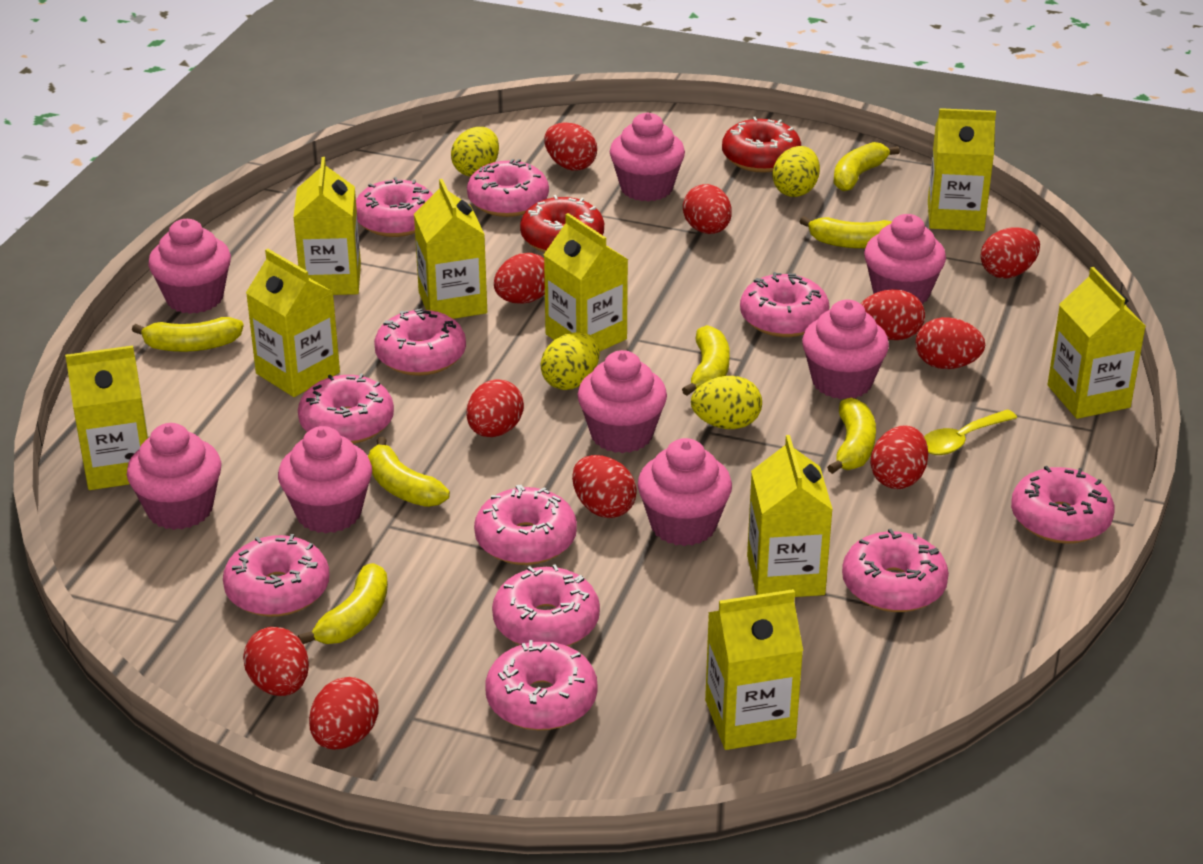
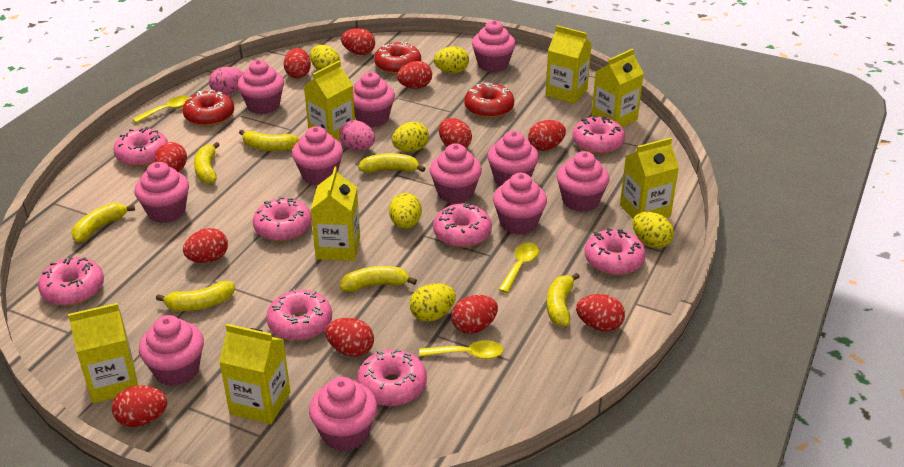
pink cupcake: 8 -> 11
pink donut: 11 -> 8
pink egg: 0 -> 2
red donut: 2 -> 3
yellow carton: 9 -> 7
yellow egg: 4 -> 6
yellow spoon: 1 -> 3

